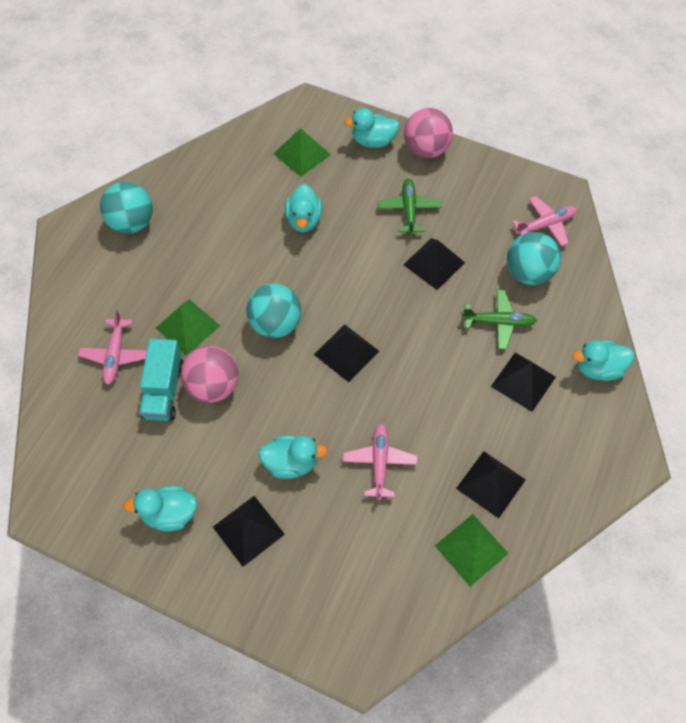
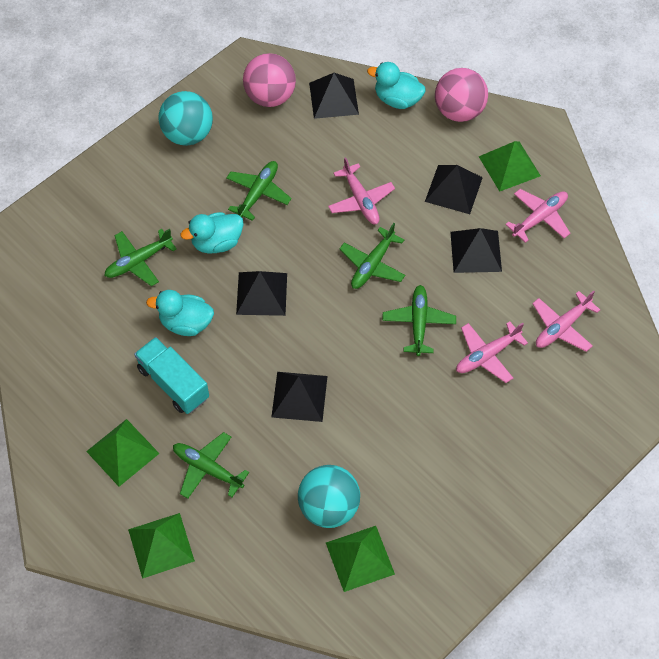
green plane: 2 -> 5
green pyramid: 3 -> 4
pink plane: 3 -> 4
turquoise ball: 3 -> 2
turquoise duck: 5 -> 3

